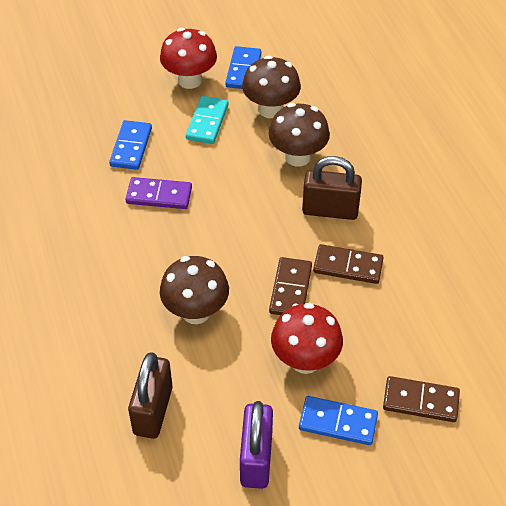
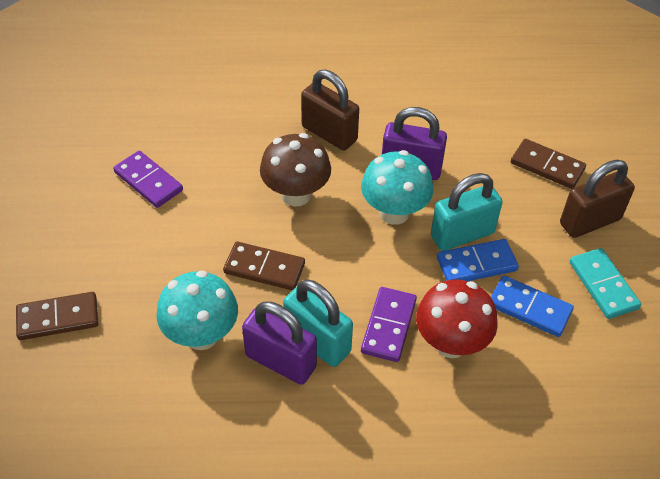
blue domino: 3 -> 2
brown mushroom: 3 -> 1
purple domino: 1 -> 2
purple padlock: 1 -> 2
red mushroom: 2 -> 1
turquoise mushroom: 0 -> 2
turquoise padlock: 0 -> 2

